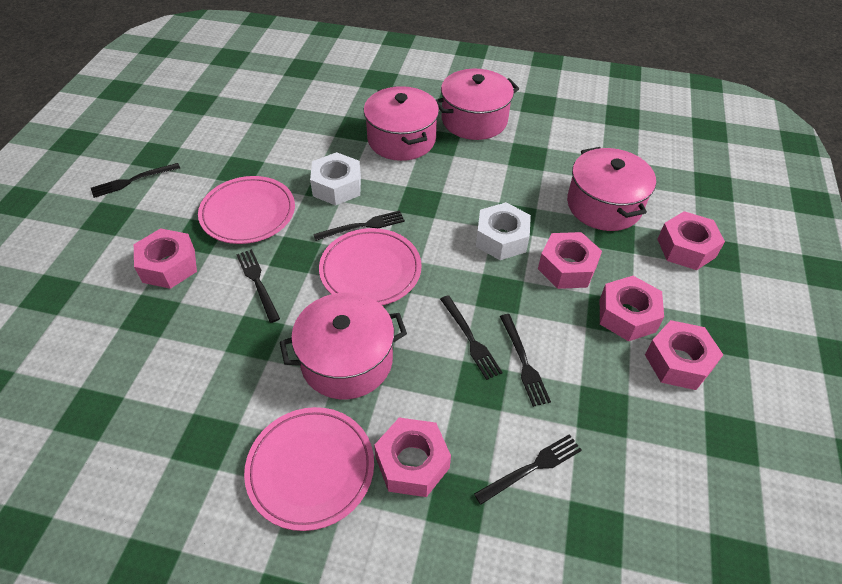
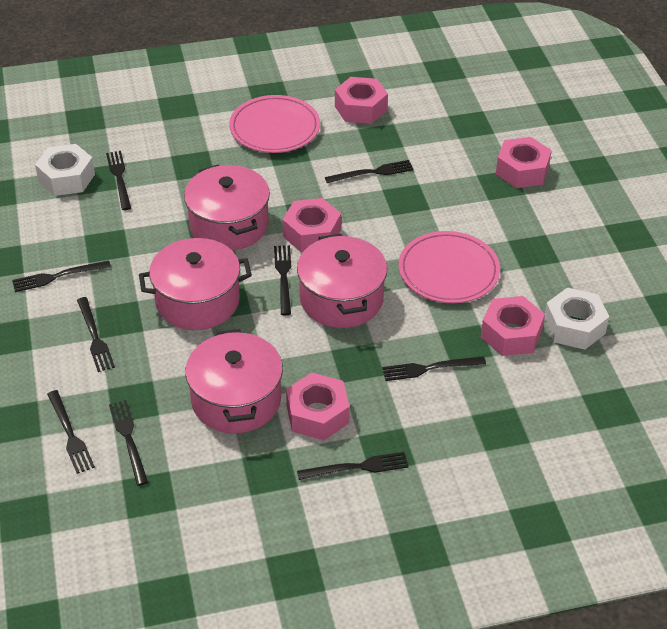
black fork: 6 -> 9
pink nut: 6 -> 5
pink plate: 3 -> 2

